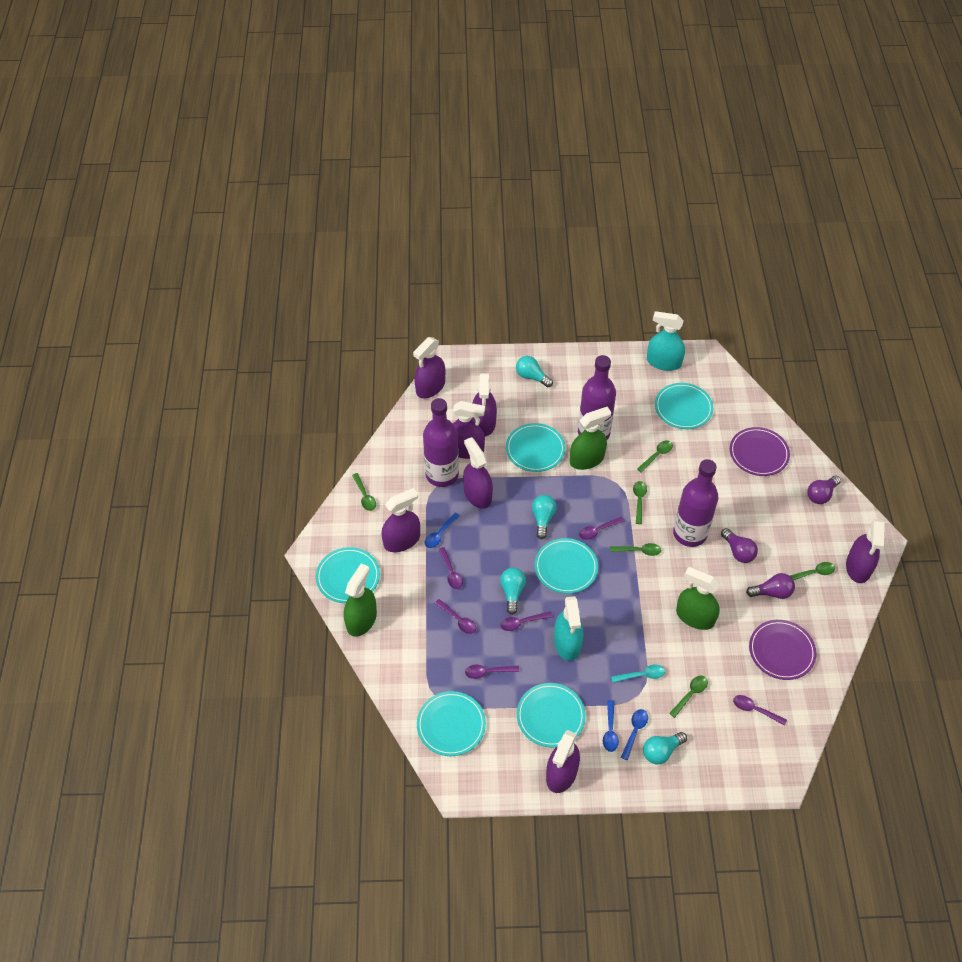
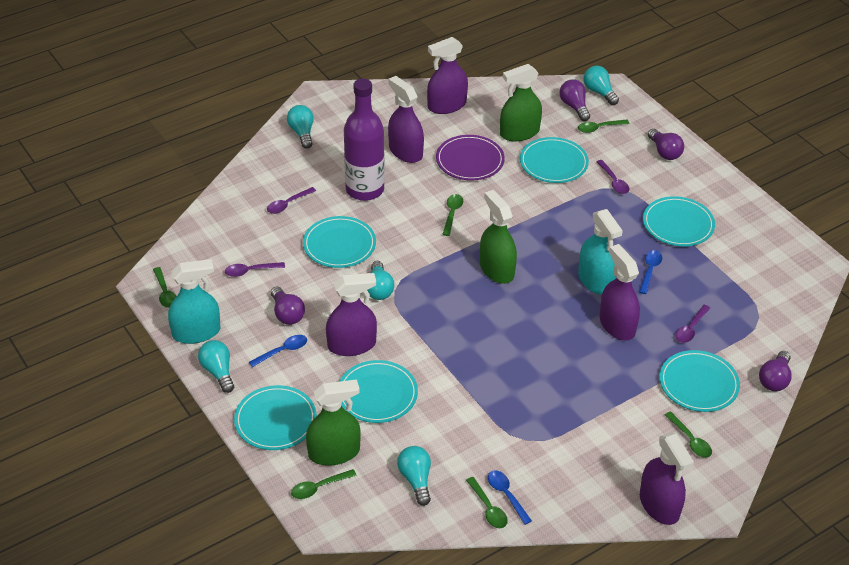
purple bottle: 3 -> 1
purple light bulb: 3 -> 4
purple plate: 2 -> 1
purple spoon: 6 -> 4
purple spray bottle: 7 -> 5
turquoise light bulb: 4 -> 5
turquoise spoon: 1 -> 0

